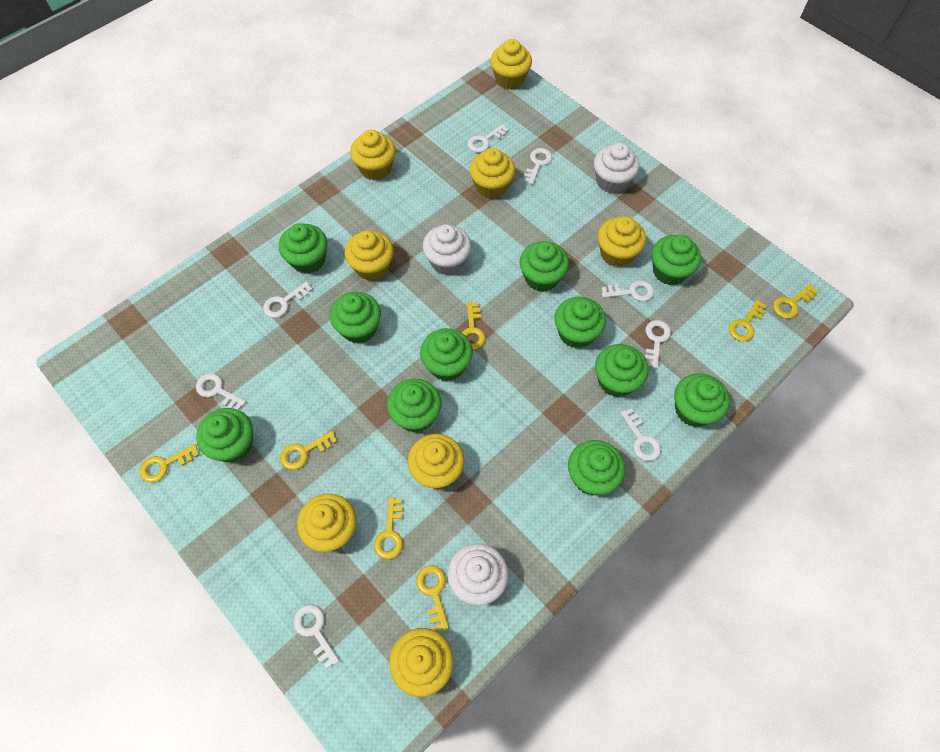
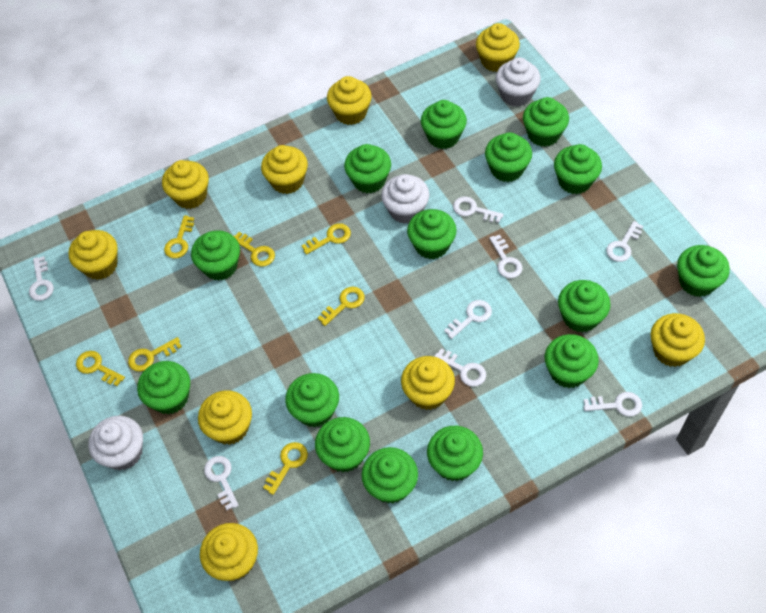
green cupcake: 11 -> 15
yellow cupcake: 8 -> 9

